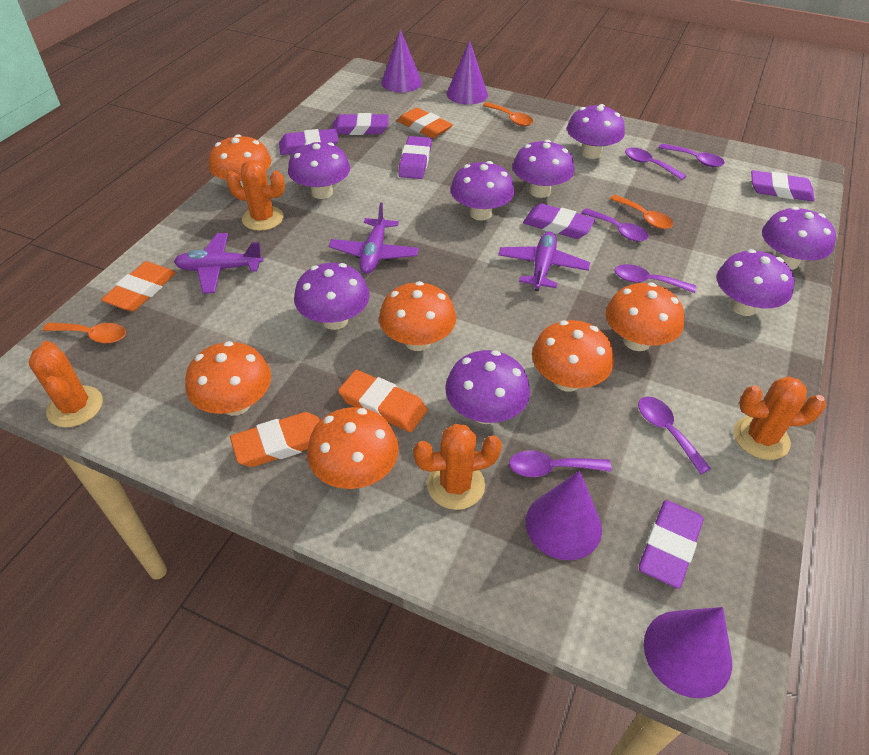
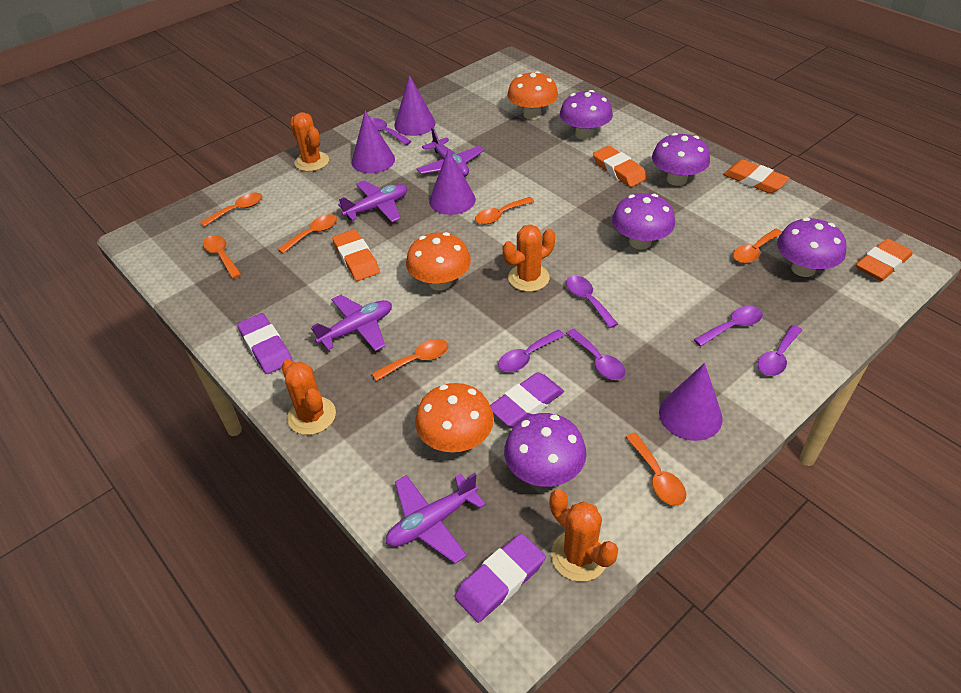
orange mushroom: 6 -> 3
orange spoon: 3 -> 7
purple eraser: 6 -> 3
purple mushroom: 8 -> 5
purple plane: 3 -> 4

